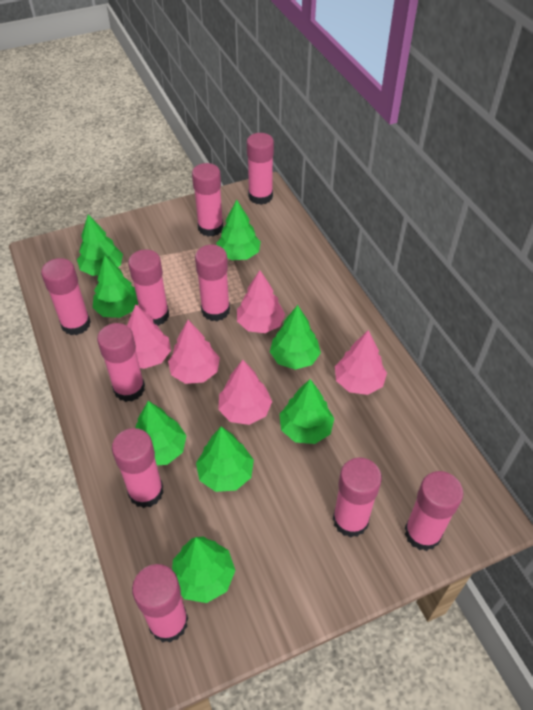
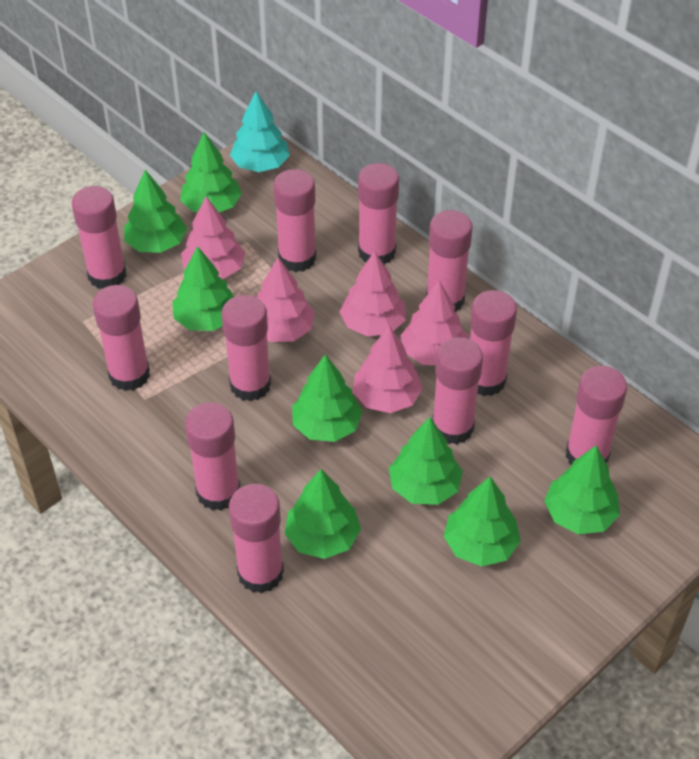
pink glue stick: 10 -> 11
turquoise tree: 0 -> 1

